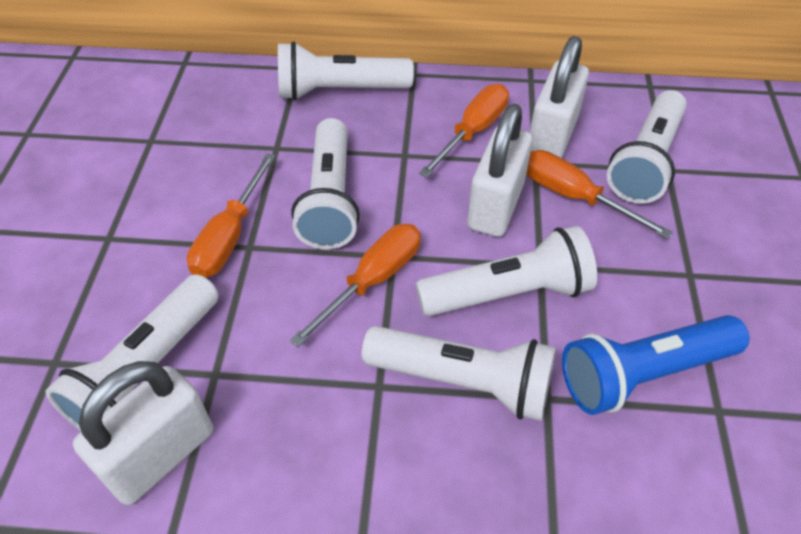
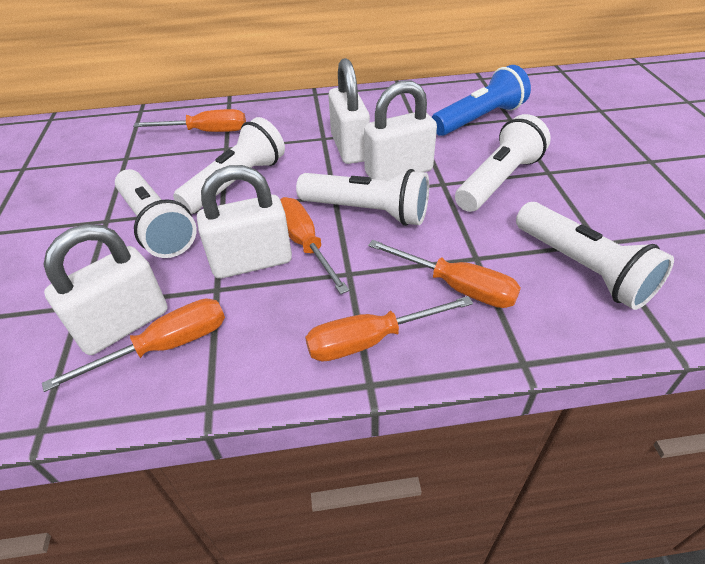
orange screwdriver: 4 -> 5
white flashlight: 6 -> 5
white padlock: 3 -> 4

